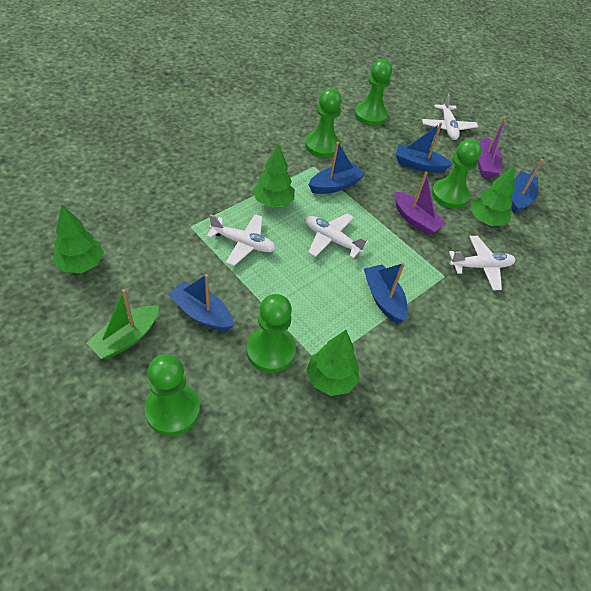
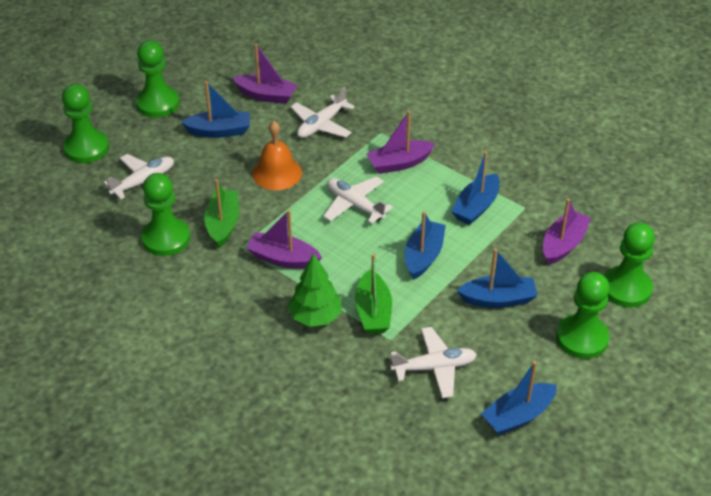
green boat: 1 -> 2
green tree: 4 -> 1
orange bell: 0 -> 1
purple boat: 2 -> 4

